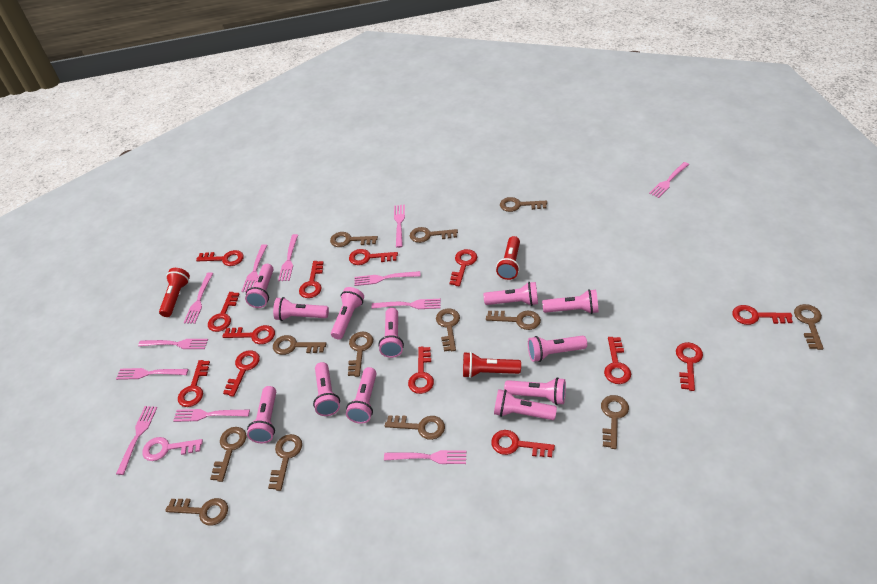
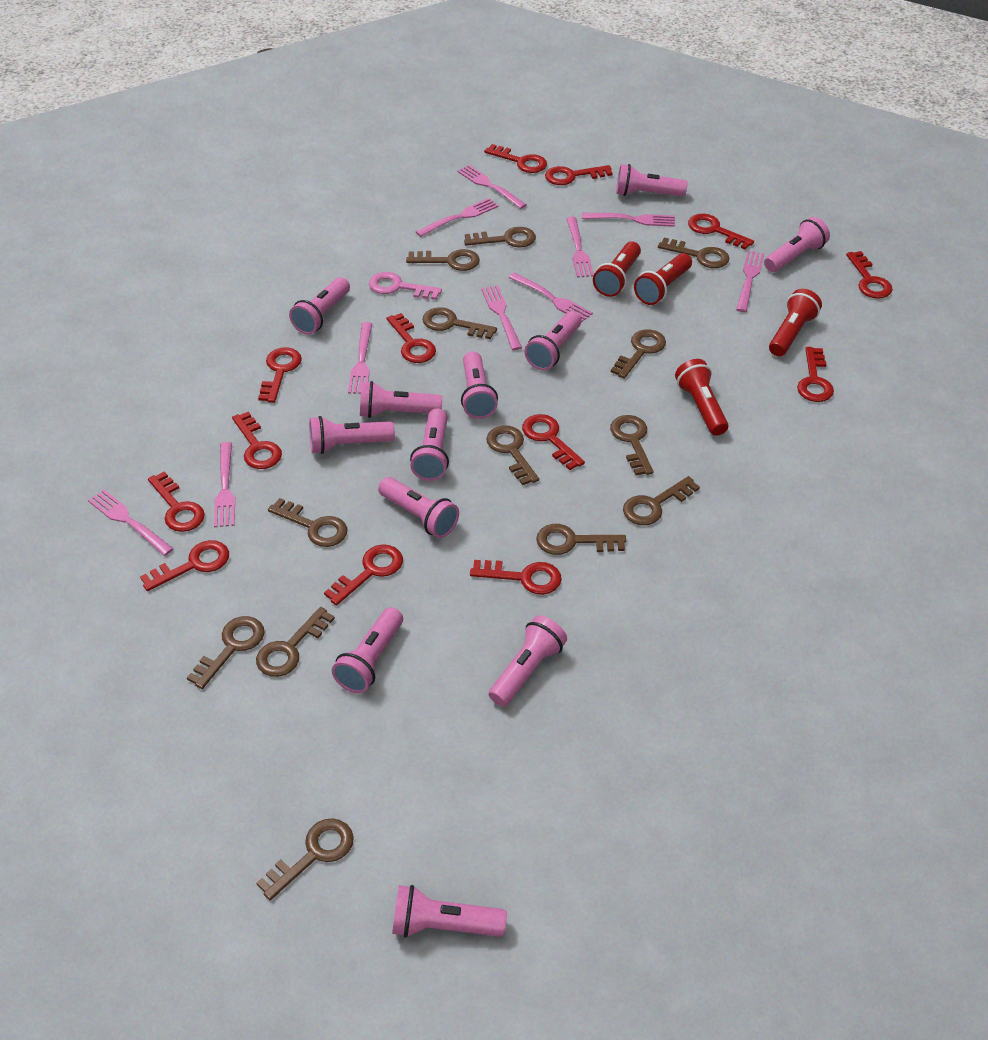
pink fork: 12 -> 10
red flashlight: 3 -> 4

